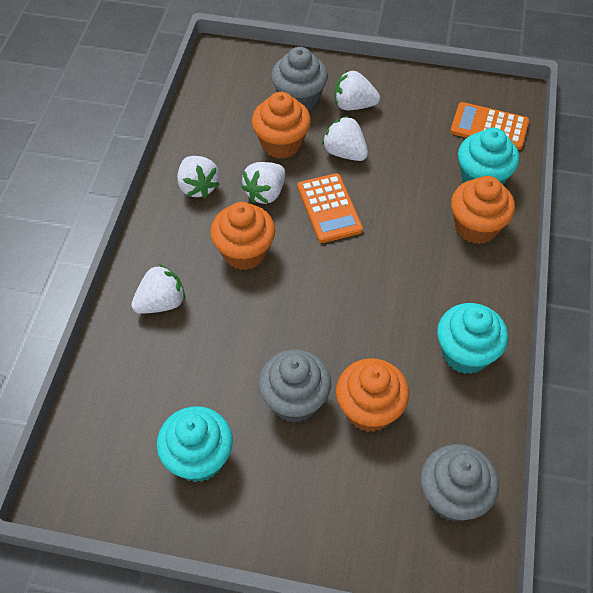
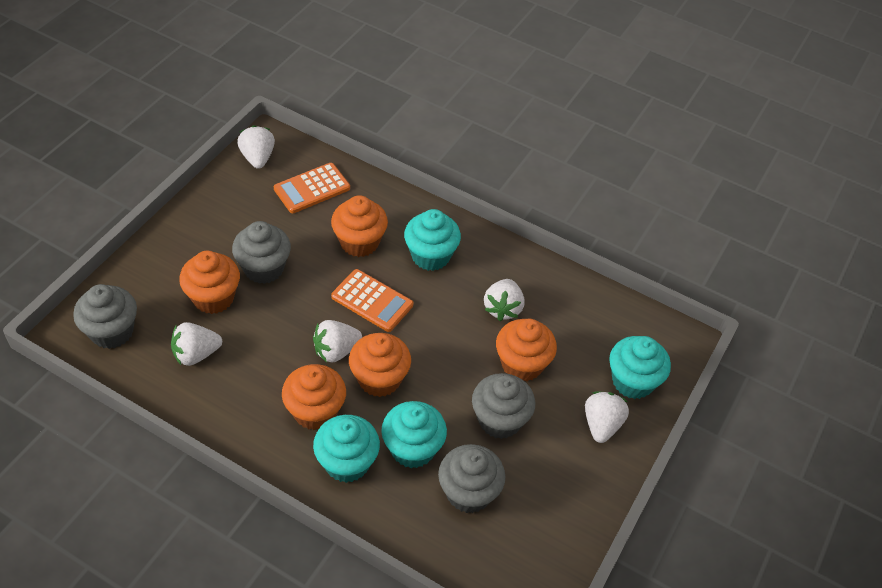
grey cupcake: 3 -> 4
orange cupcake: 4 -> 5
turquoise cupcake: 3 -> 4

